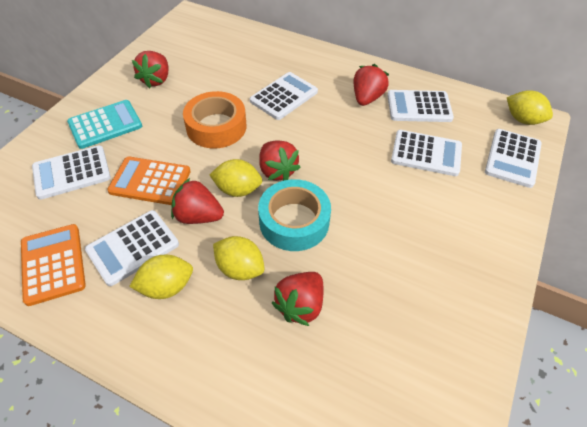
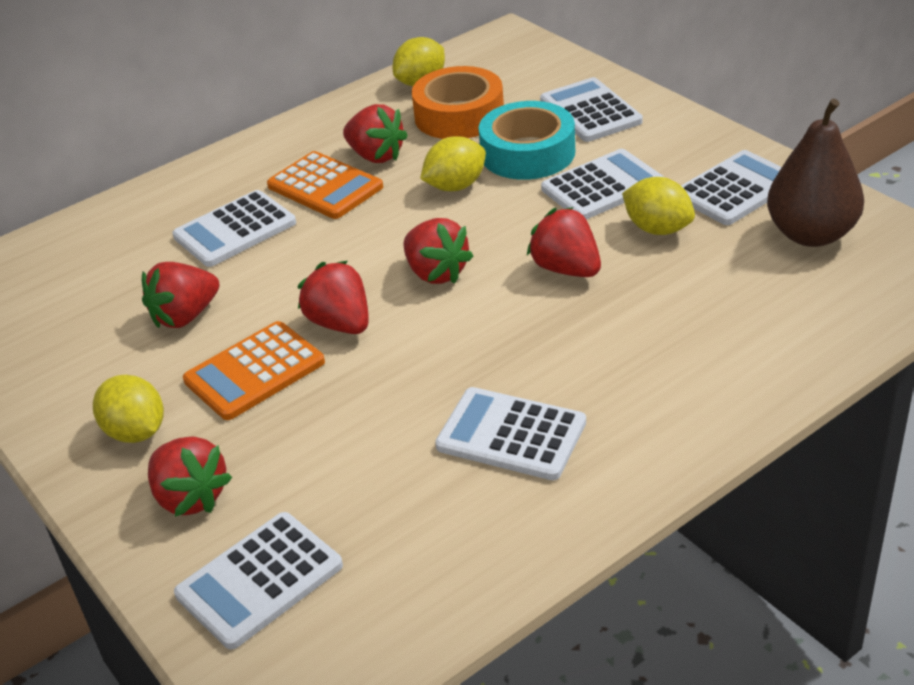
brown pear: 0 -> 1
red strawberry: 5 -> 6
turquoise calculator: 1 -> 0

